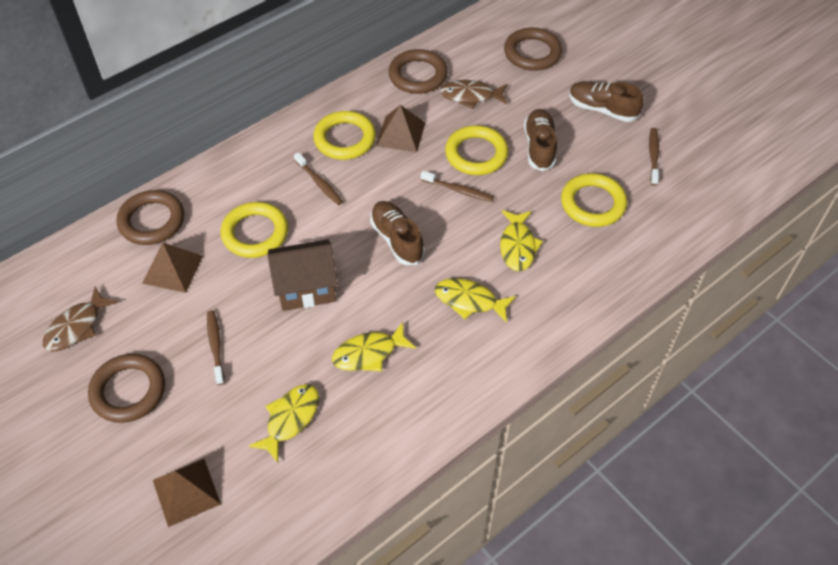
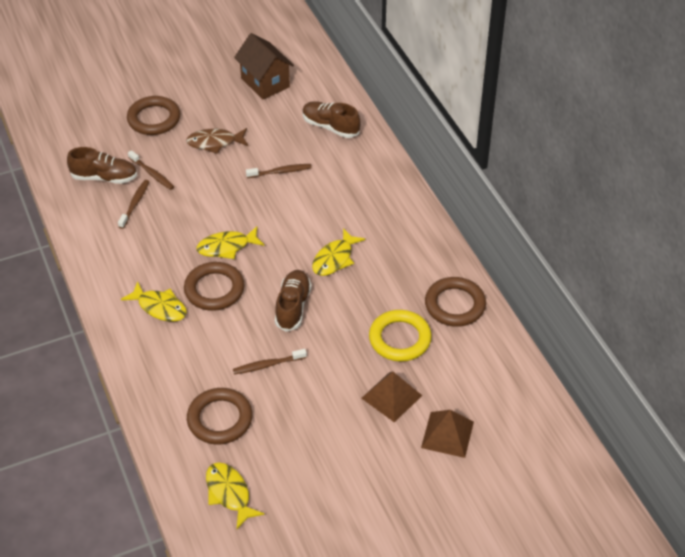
brown fish: 2 -> 1
brown pyramid: 3 -> 2
yellow ring: 4 -> 1

